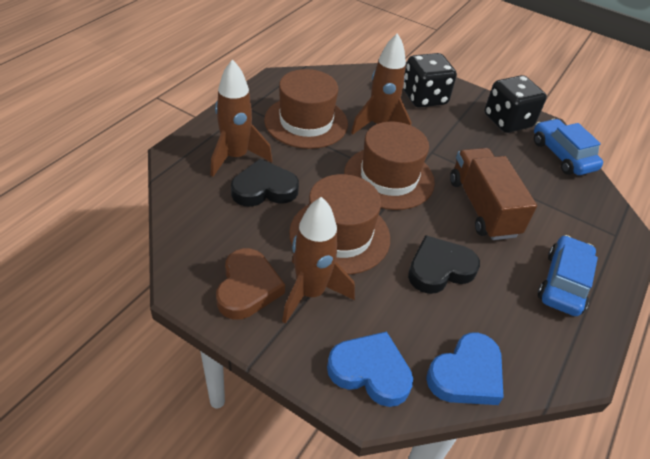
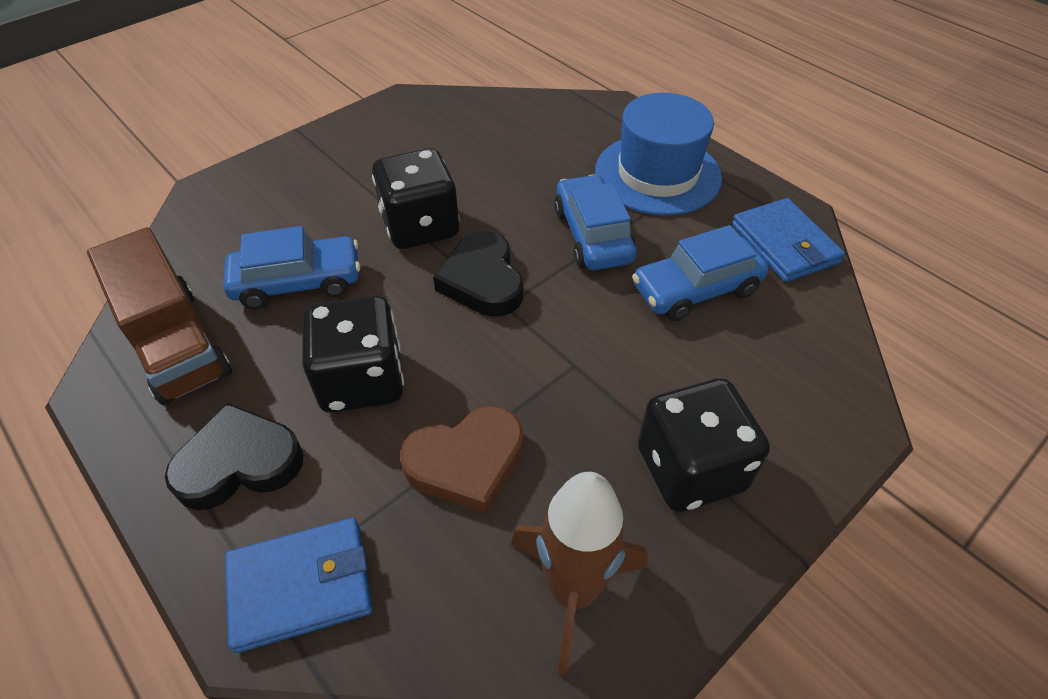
black dice: 2 -> 3
blue car: 2 -> 3
blue hat: 0 -> 1
blue heart: 2 -> 0
blue wallet: 0 -> 2
brown hat: 3 -> 0
brown rocket: 3 -> 1

